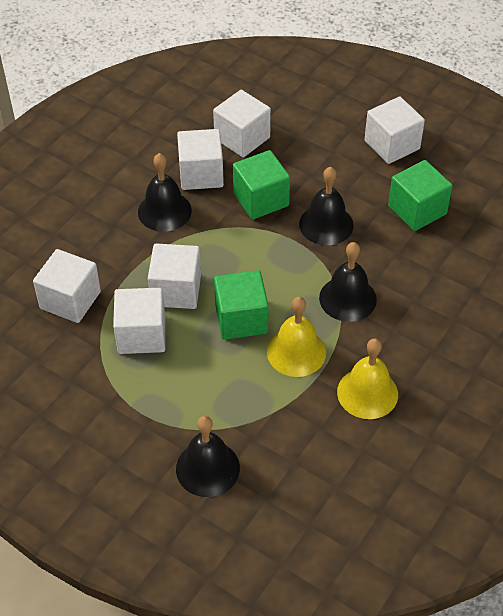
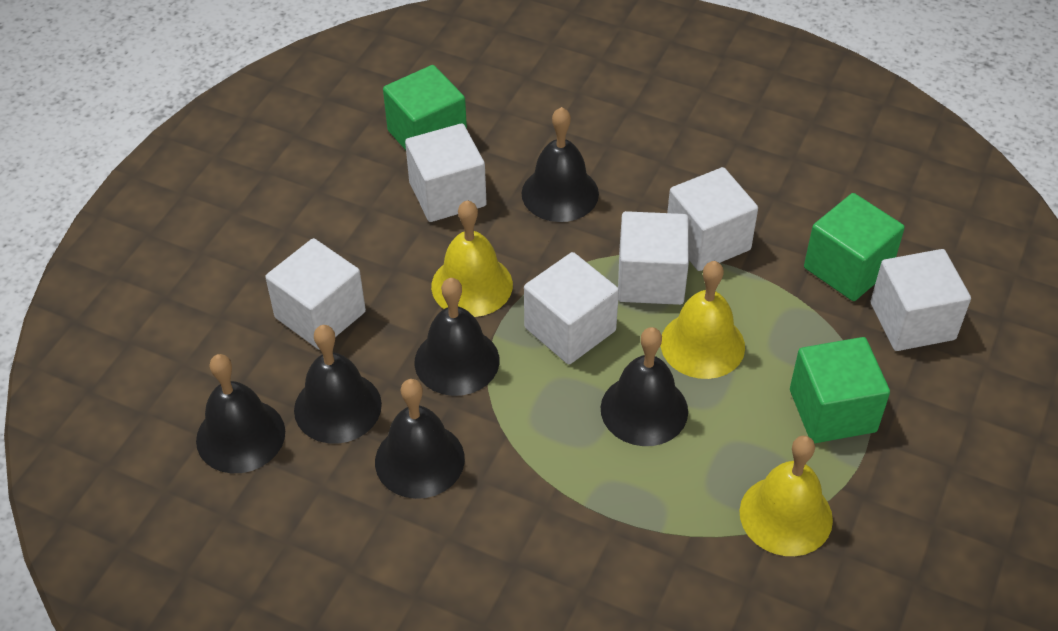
black bell: 4 -> 6
yellow bell: 2 -> 3

